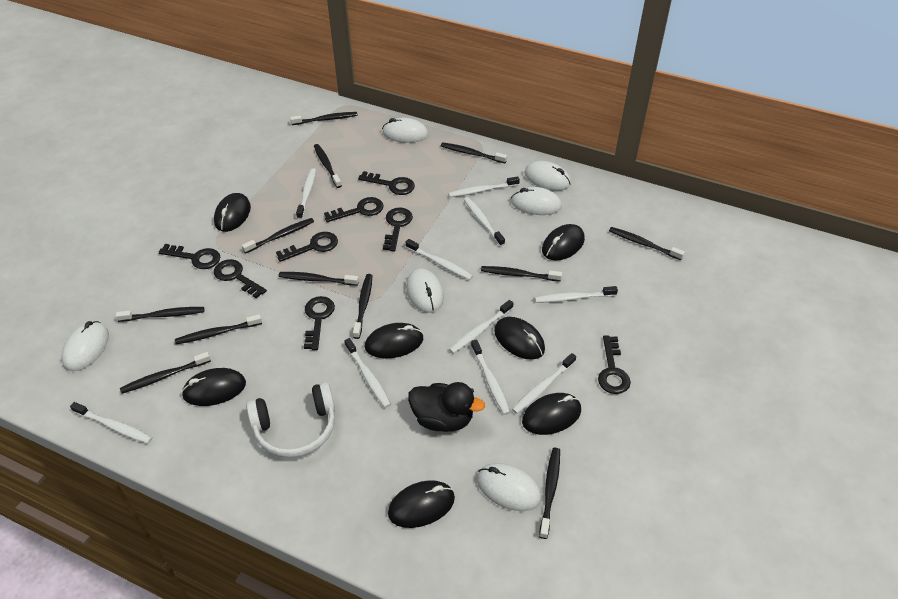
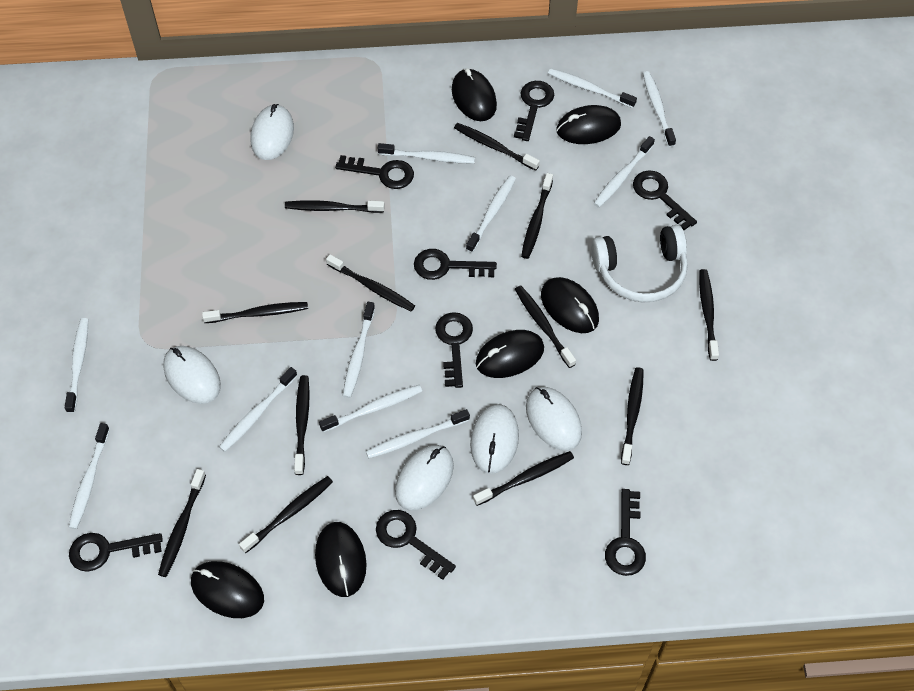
black duck: 1 -> 0
black mouse: 7 -> 6
white mouse: 6 -> 5
white toothbrush: 10 -> 11

